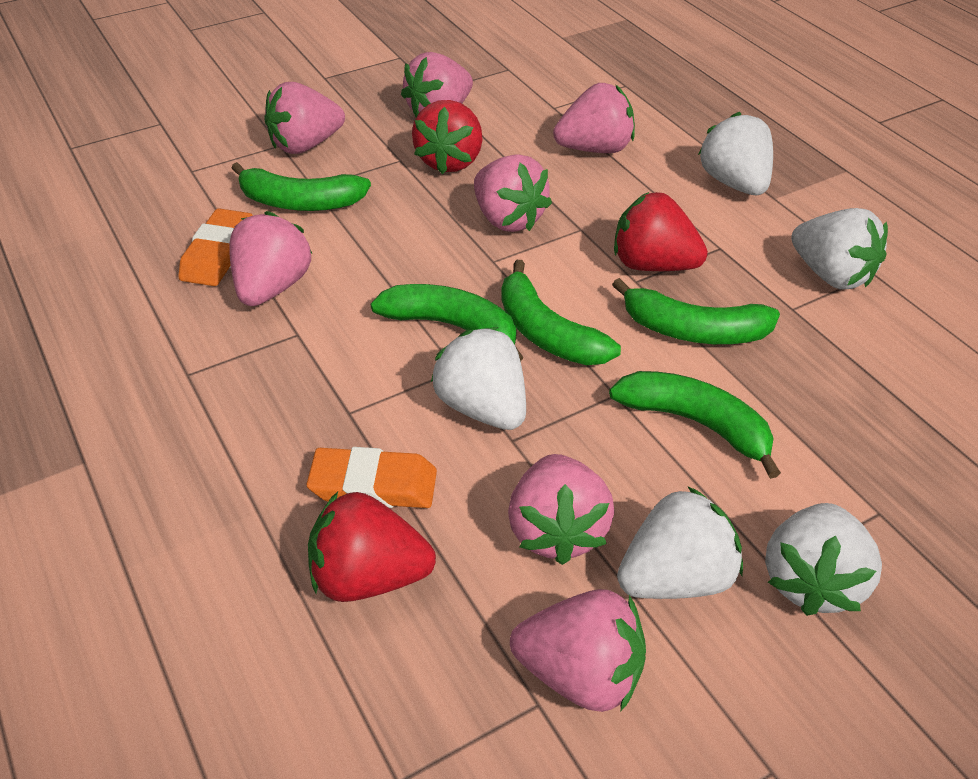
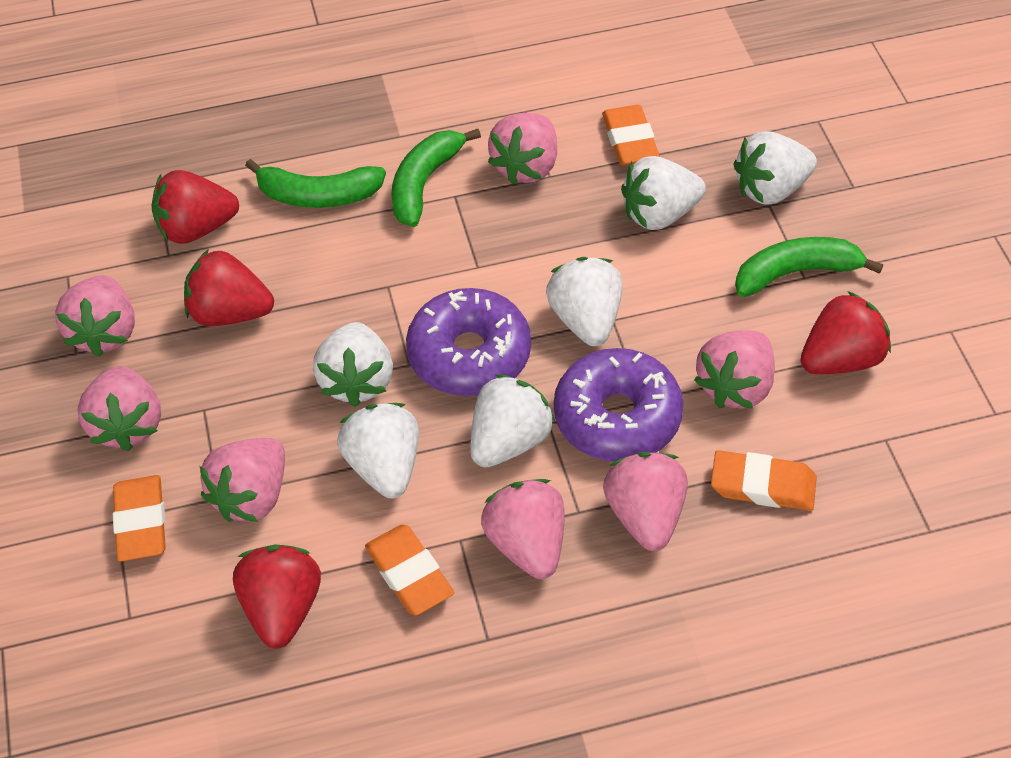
green banana: 5 -> 3
orange eraser: 2 -> 4
purple donut: 0 -> 2
red strawberry: 3 -> 4
white strawberry: 5 -> 6

